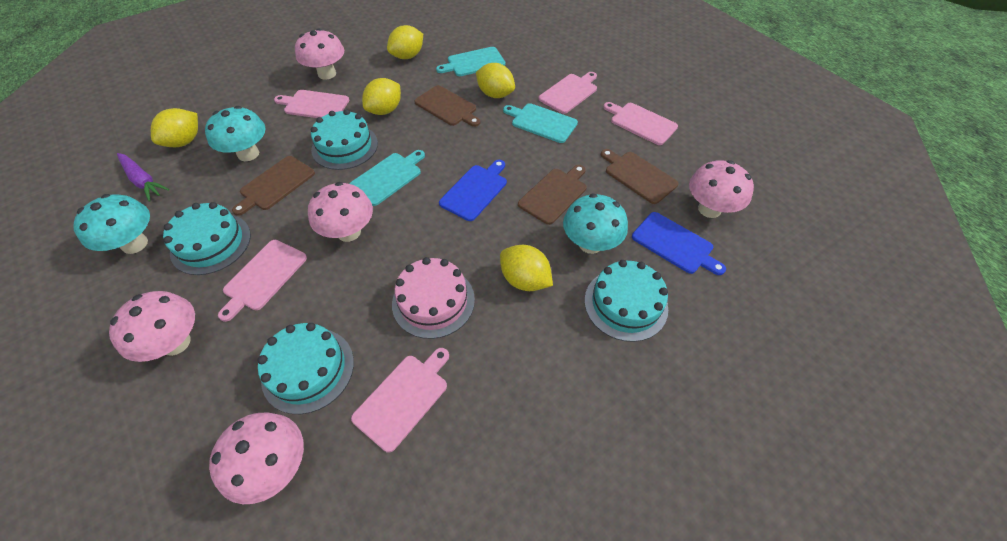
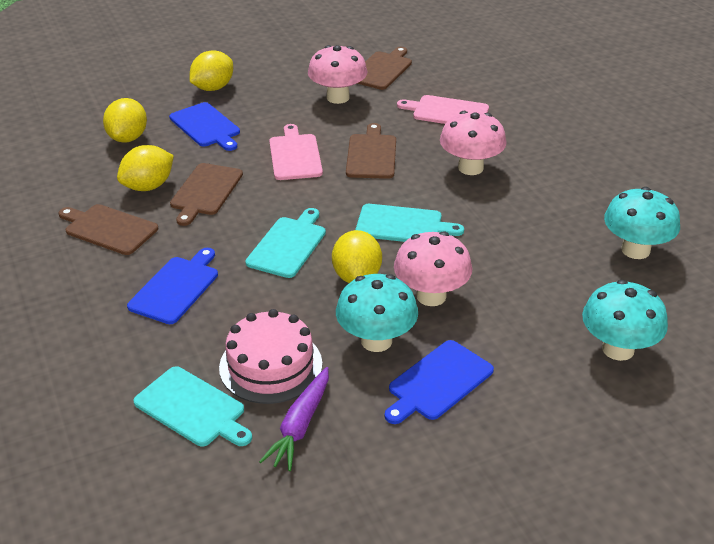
blue cutting board: 2 -> 3
pink cutting board: 5 -> 2
pink mushroom: 5 -> 3
turquoise cake: 4 -> 0
yellow lemon: 5 -> 4

